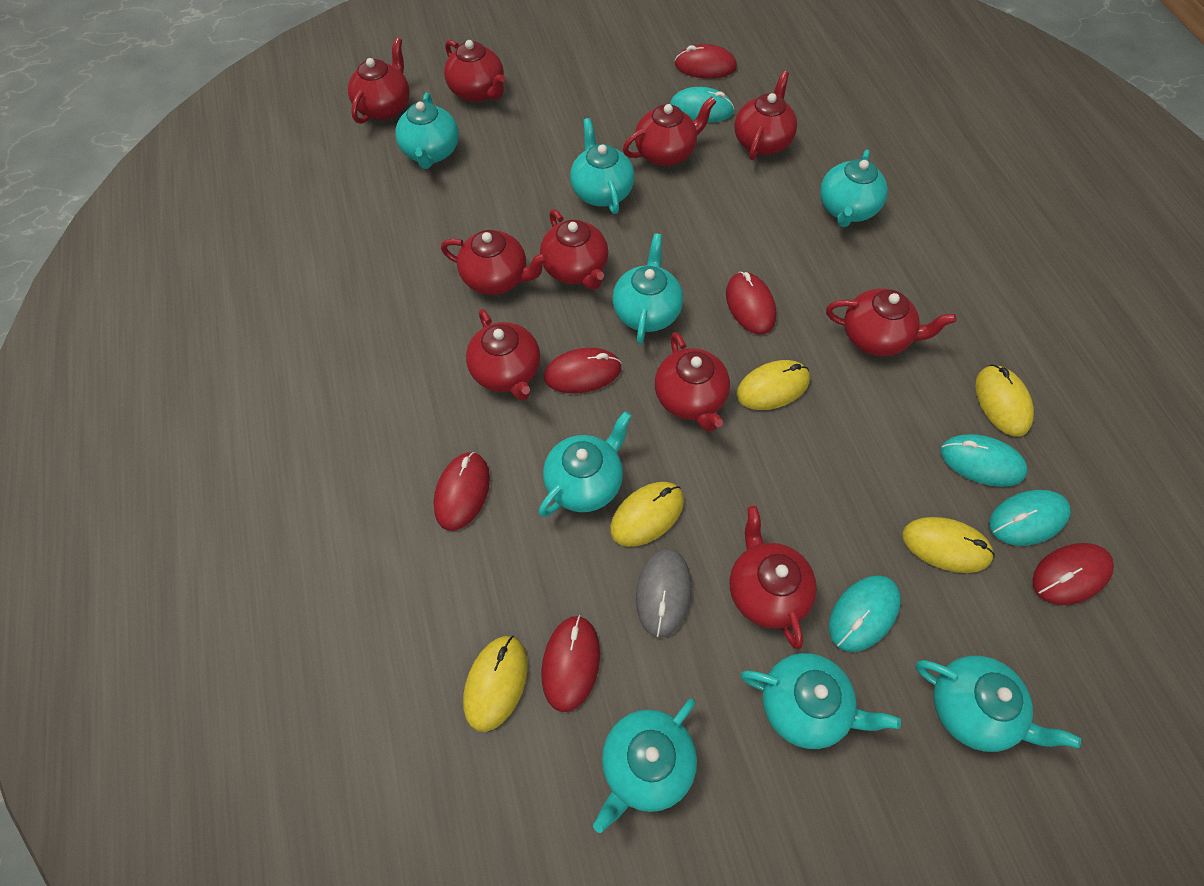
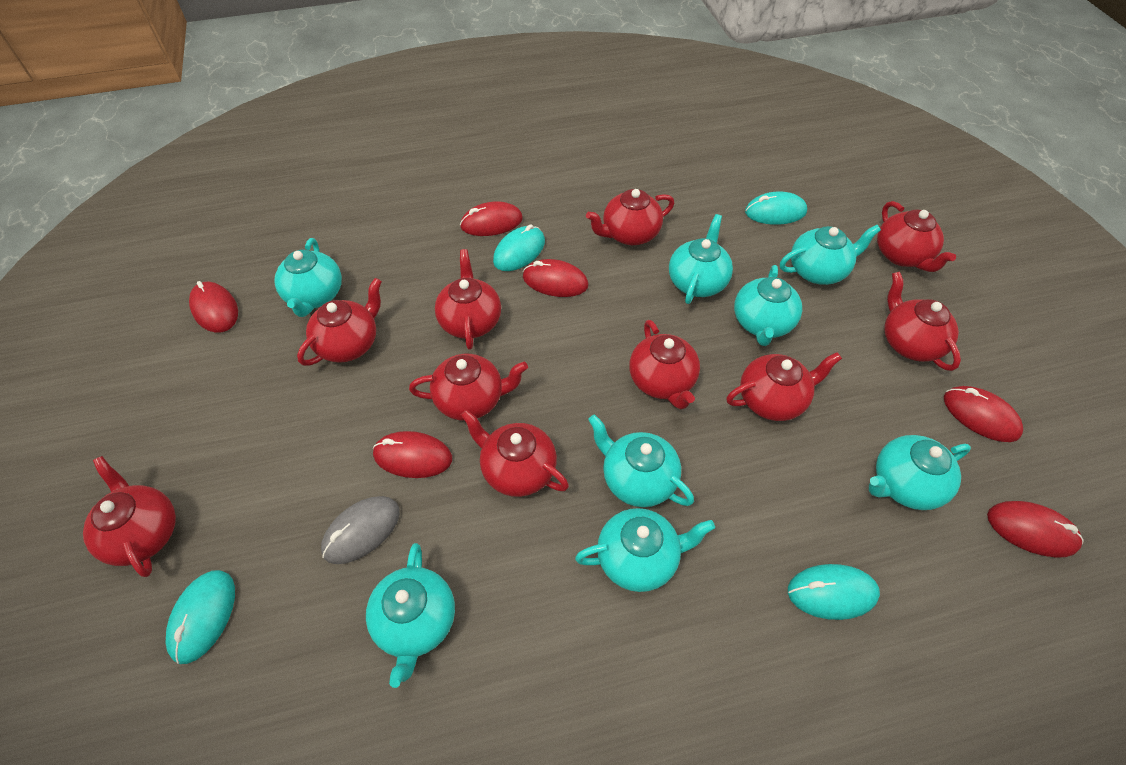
yellow mouse: 5 -> 0

